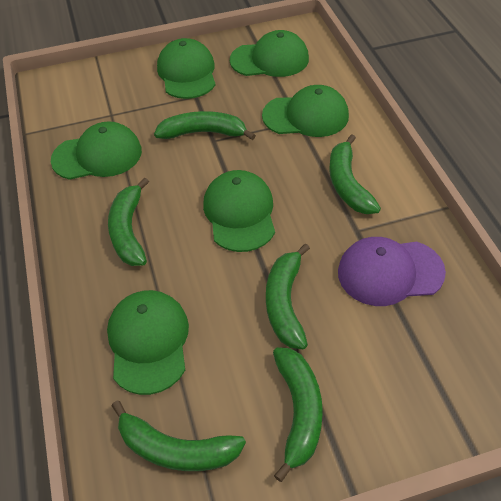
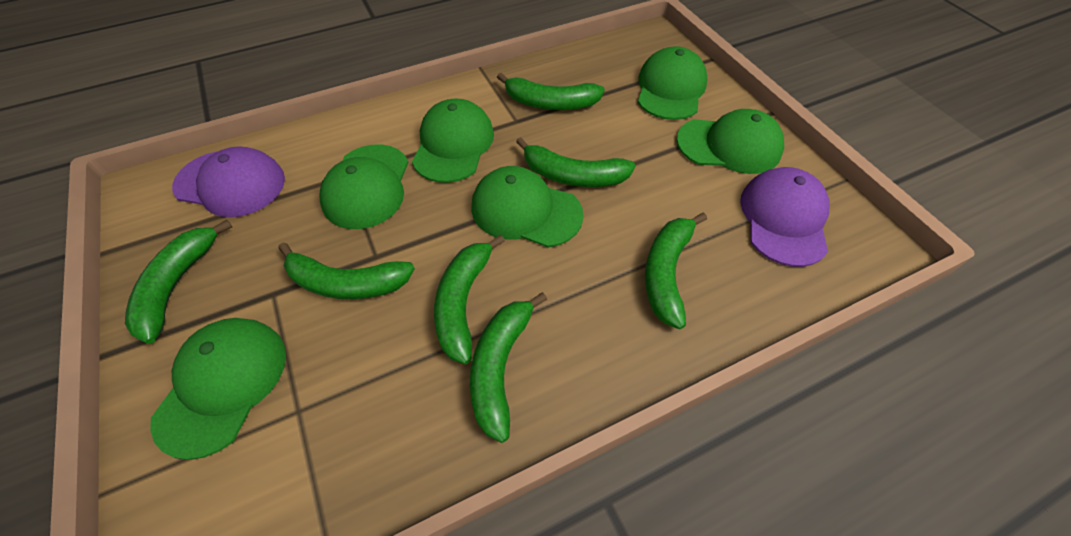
green banana: 6 -> 7
purple cap: 1 -> 2

